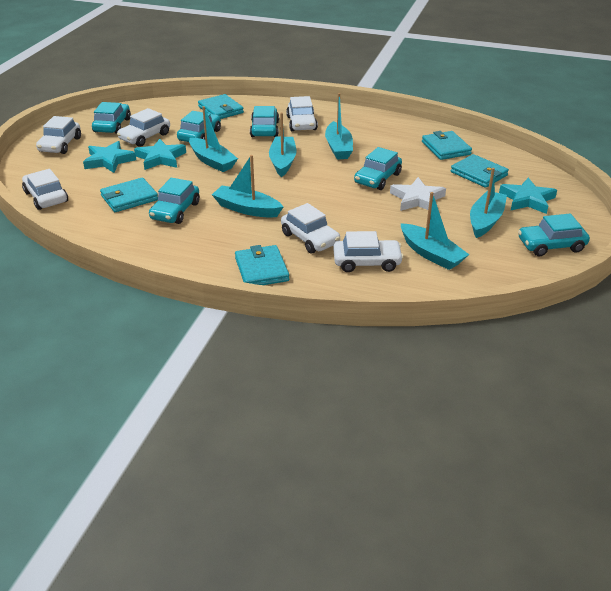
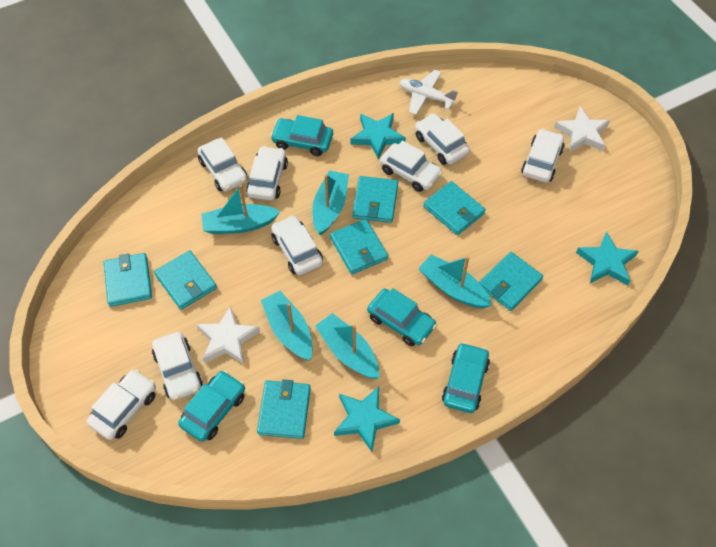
turquoise boat: 6 -> 5
turquoise car: 6 -> 4
turquoise wallet: 5 -> 7
white car: 6 -> 8
white plane: 0 -> 1
white star: 1 -> 2

